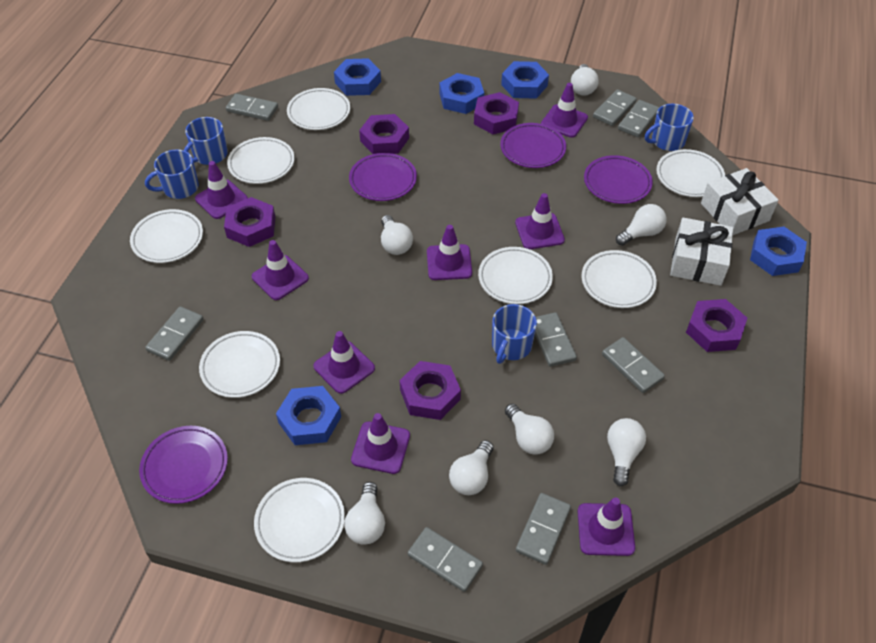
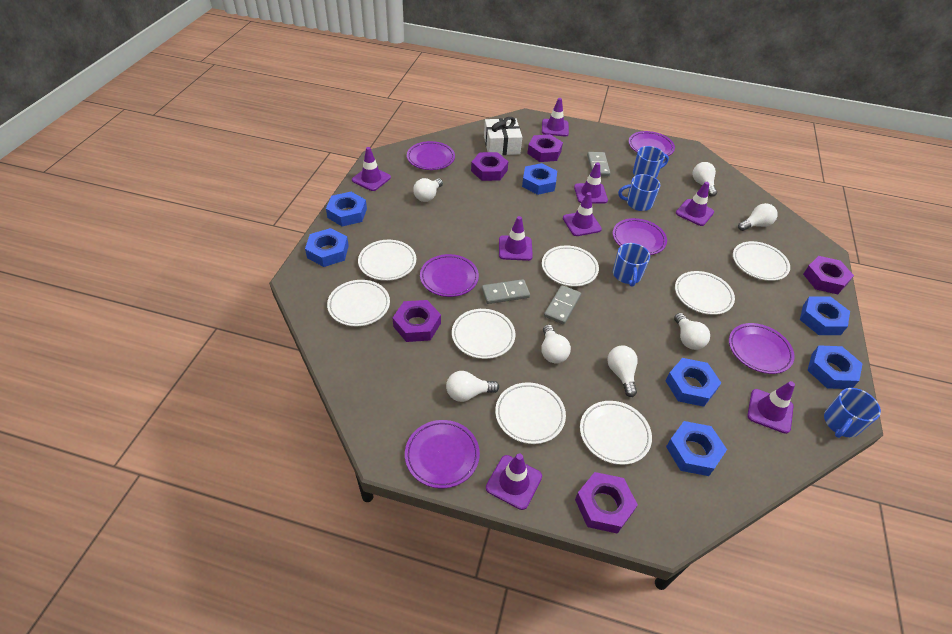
blue nut: 5 -> 7
grey domino: 8 -> 3
purple plate: 4 -> 6
white gift: 2 -> 1

